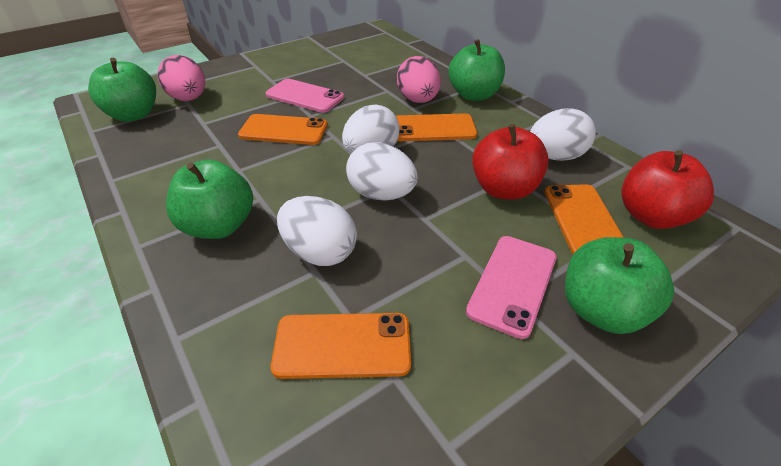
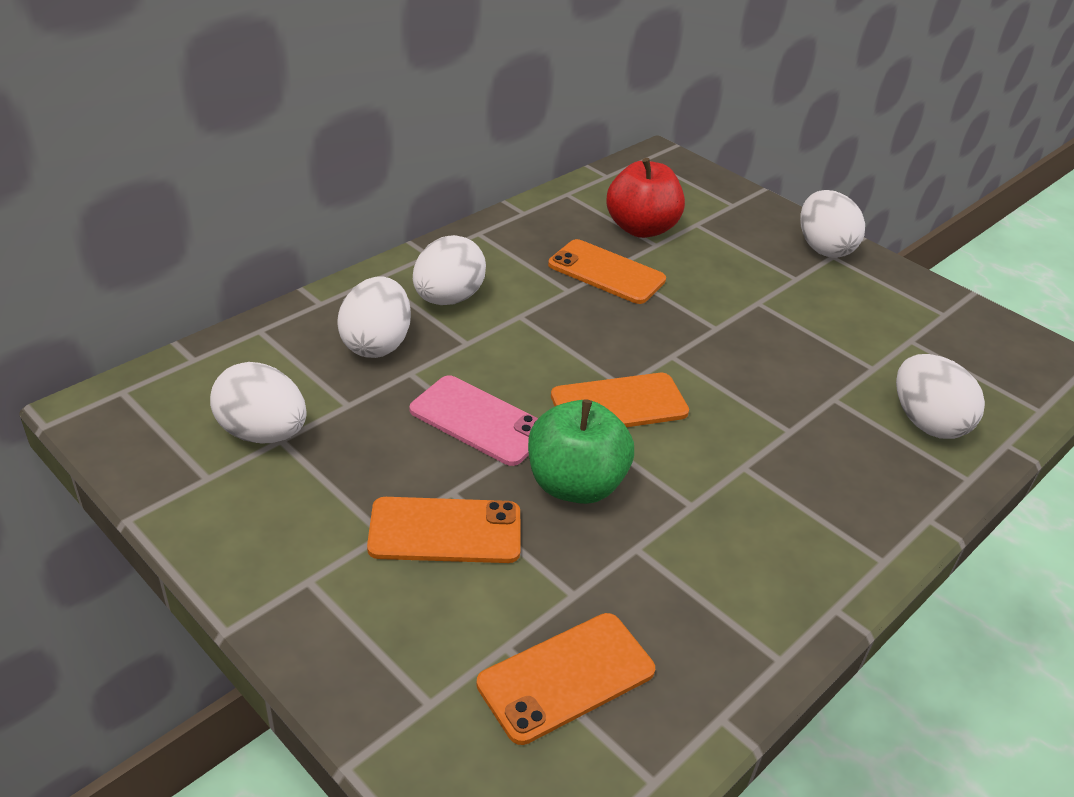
green apple: 4 -> 1
pink egg: 2 -> 0
pink phone: 2 -> 1
red apple: 2 -> 1
white egg: 4 -> 5

